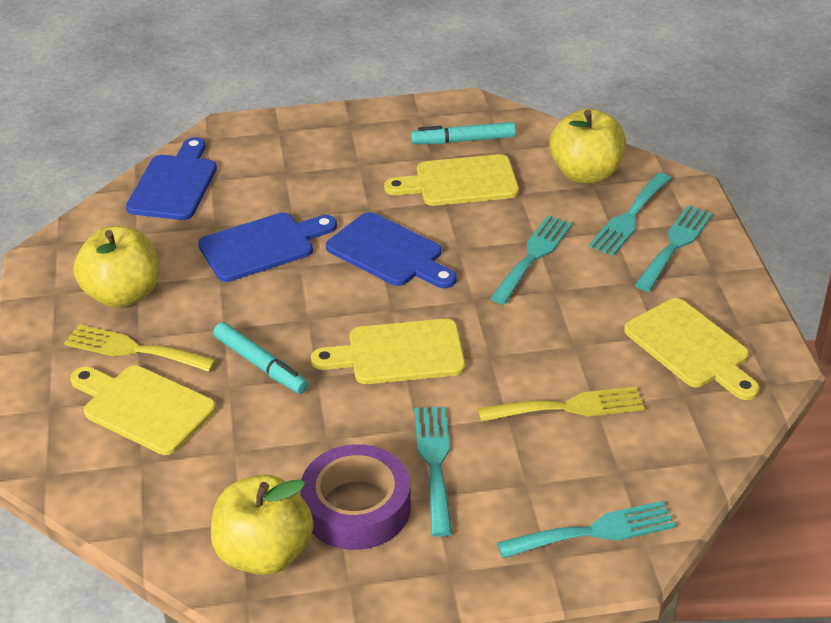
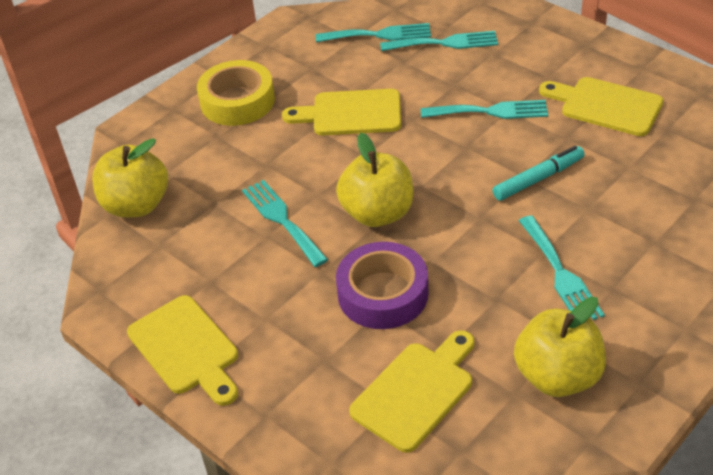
blue cutting board: 3 -> 0
turquoise marker: 2 -> 1
yellow fork: 2 -> 0
yellow tape: 0 -> 1

